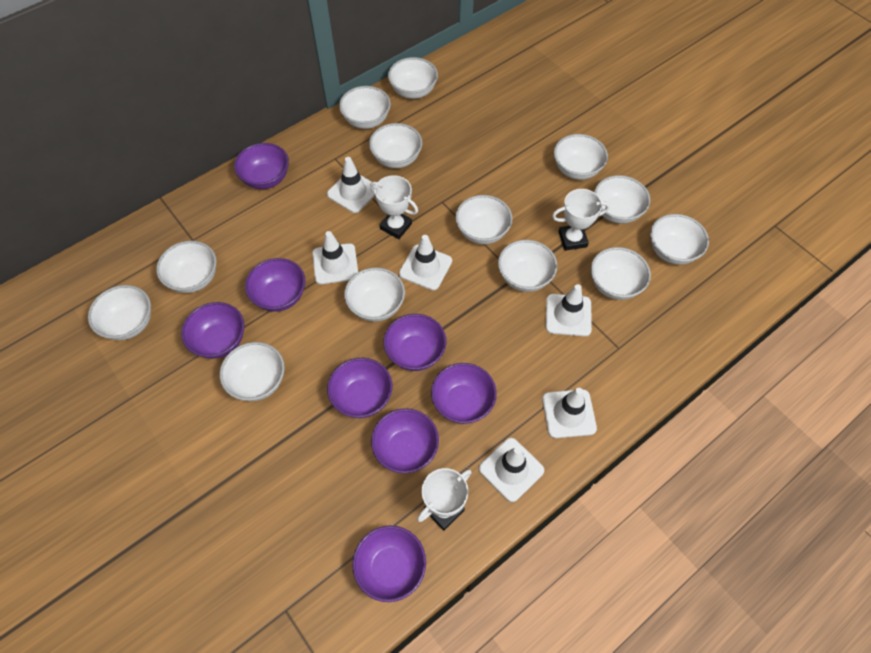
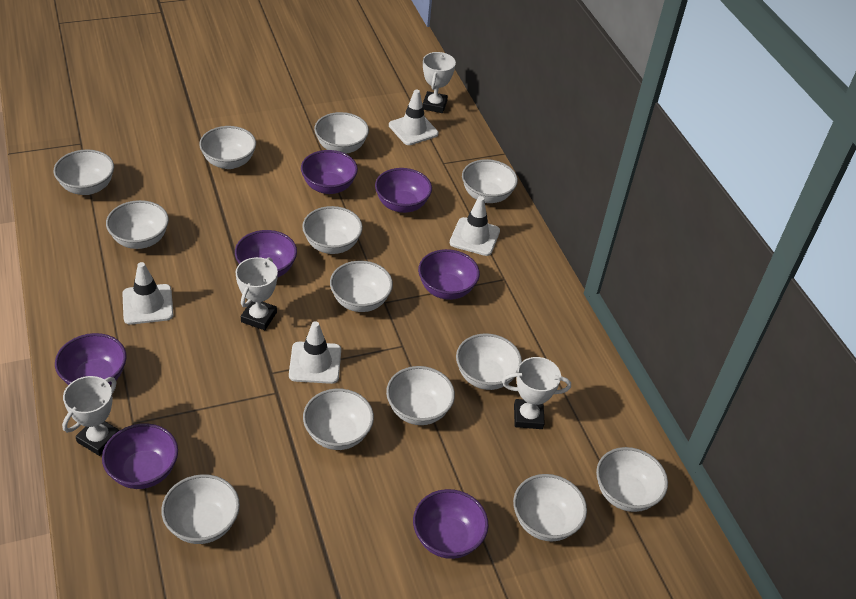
purple bowl: 8 -> 7
white traffic cone: 6 -> 4
white trophy: 3 -> 4

